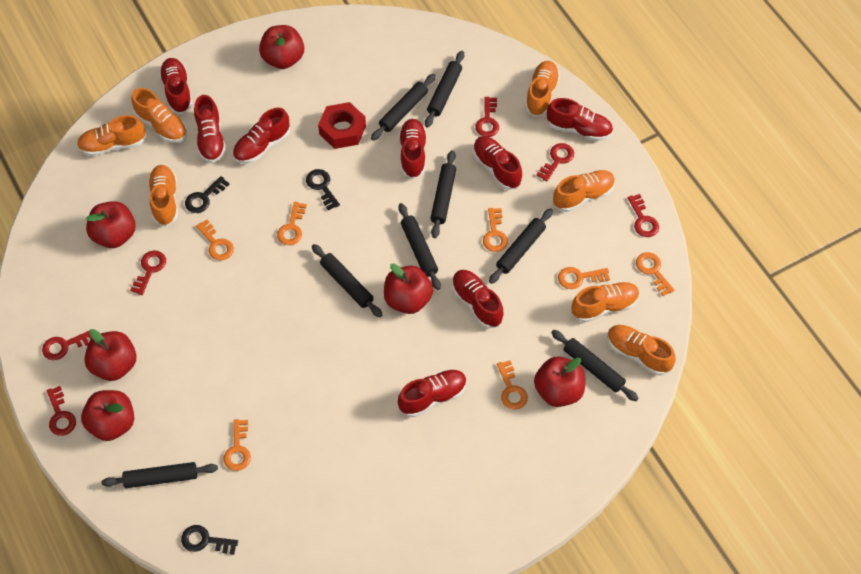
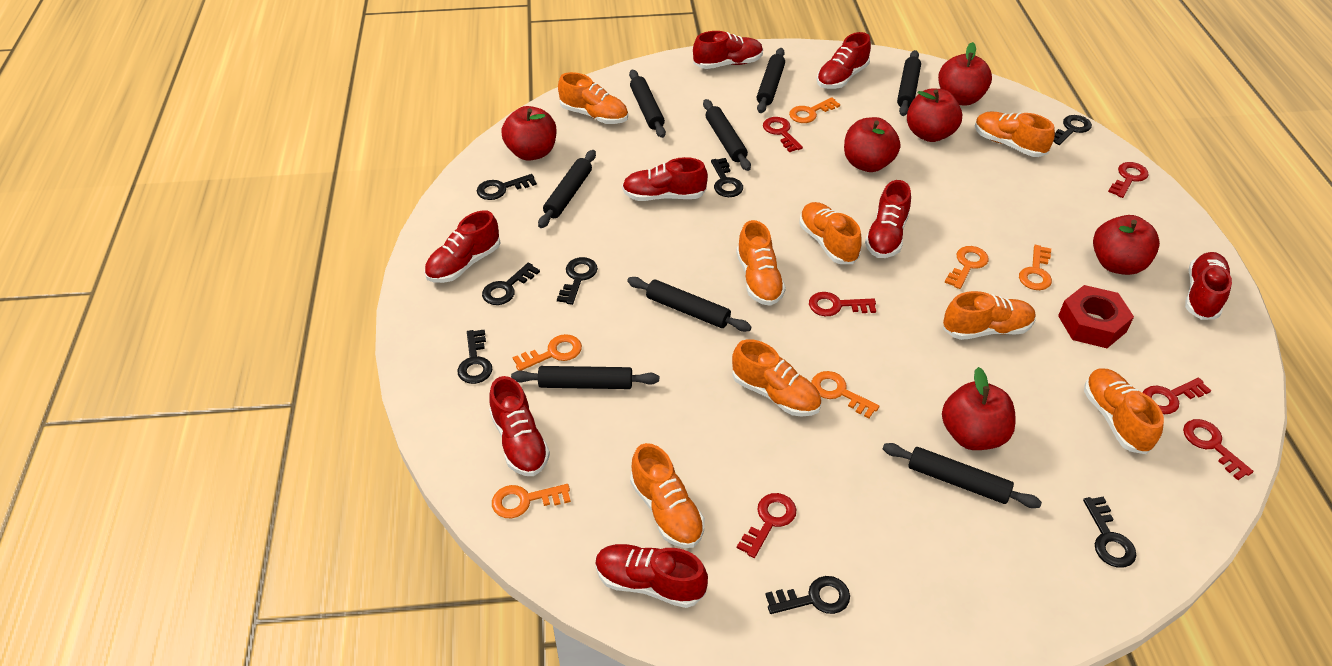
black key: 3 -> 8
orange key: 7 -> 6
orange shoe: 7 -> 8

